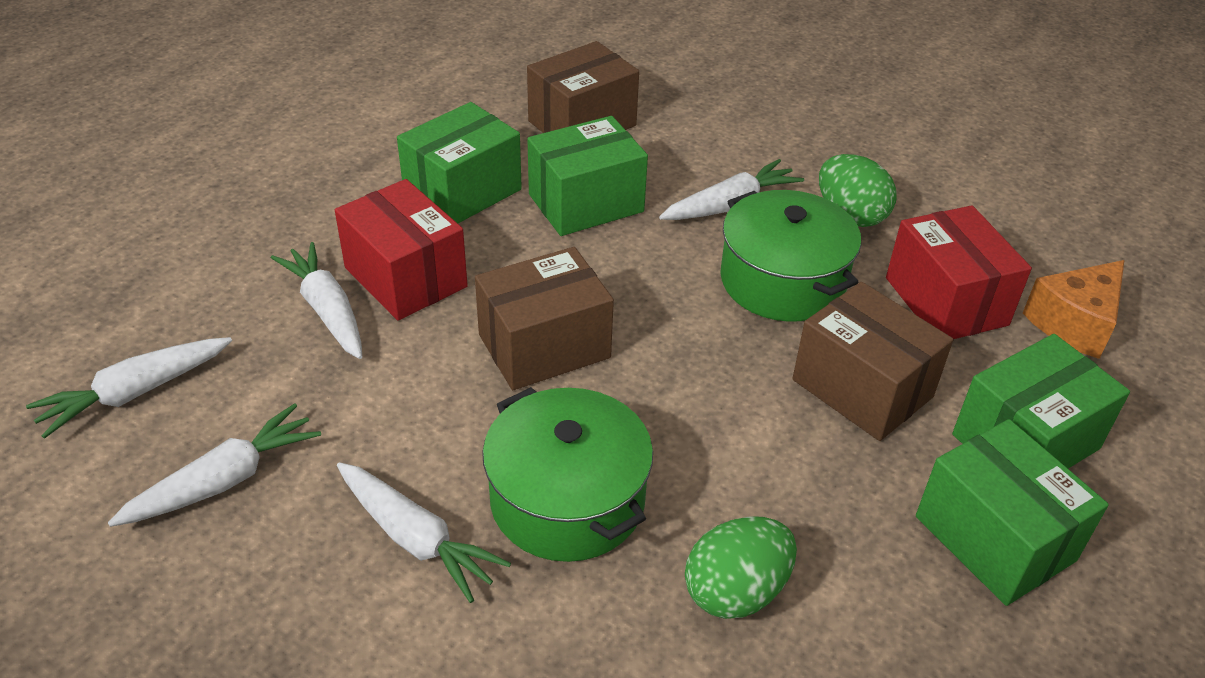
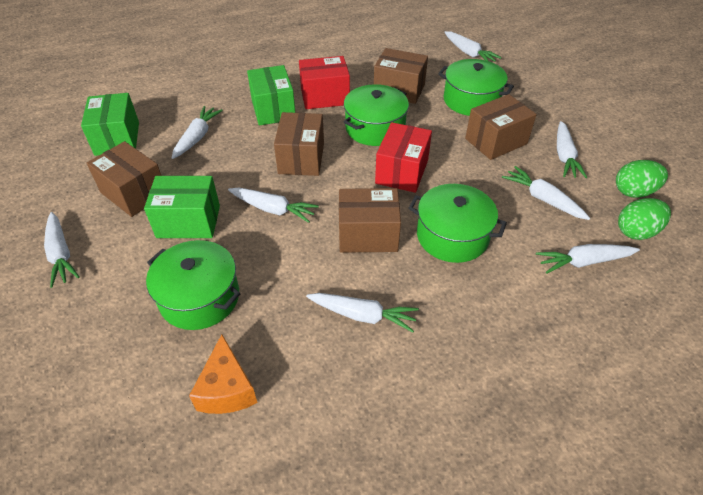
brown box: 3 -> 5
green box: 4 -> 3
green pot: 2 -> 4
white carrot: 5 -> 8

